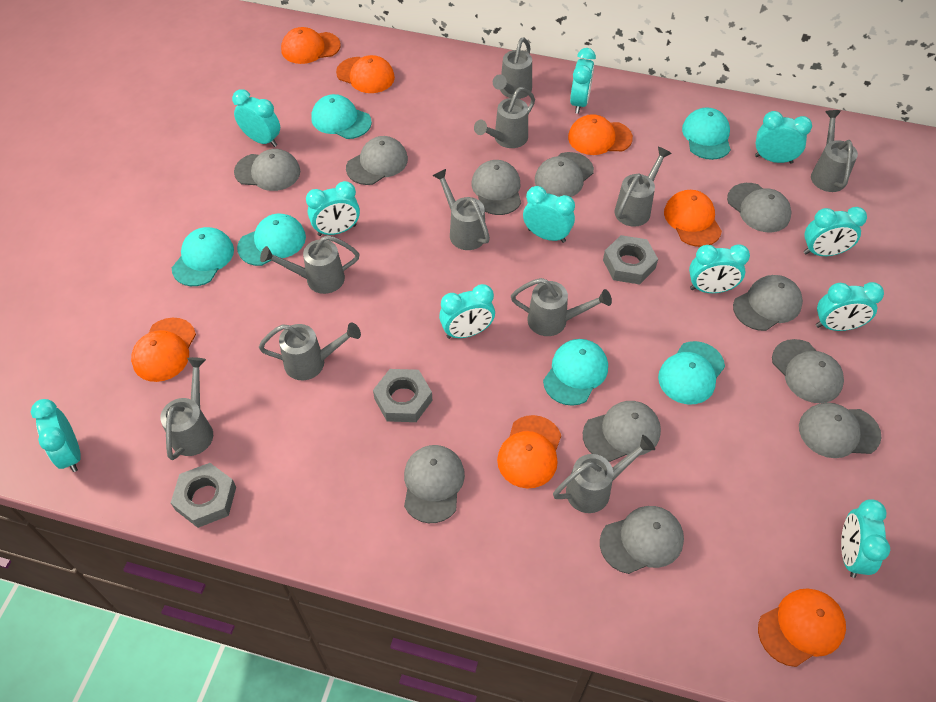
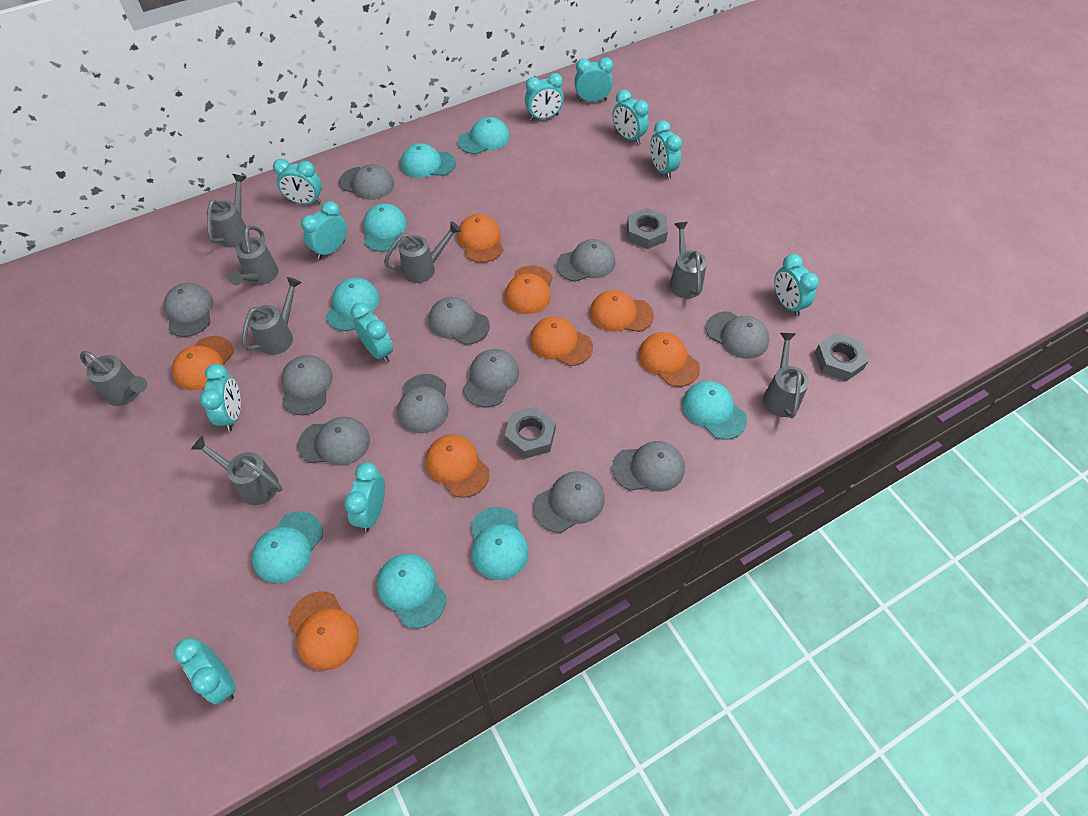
grey watering can: 10 -> 8
orange cap: 7 -> 8
turquoise cap: 6 -> 8

